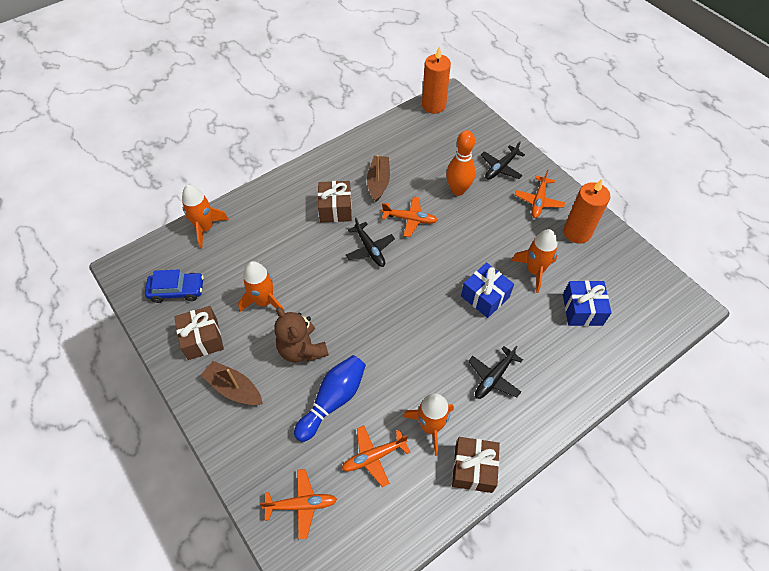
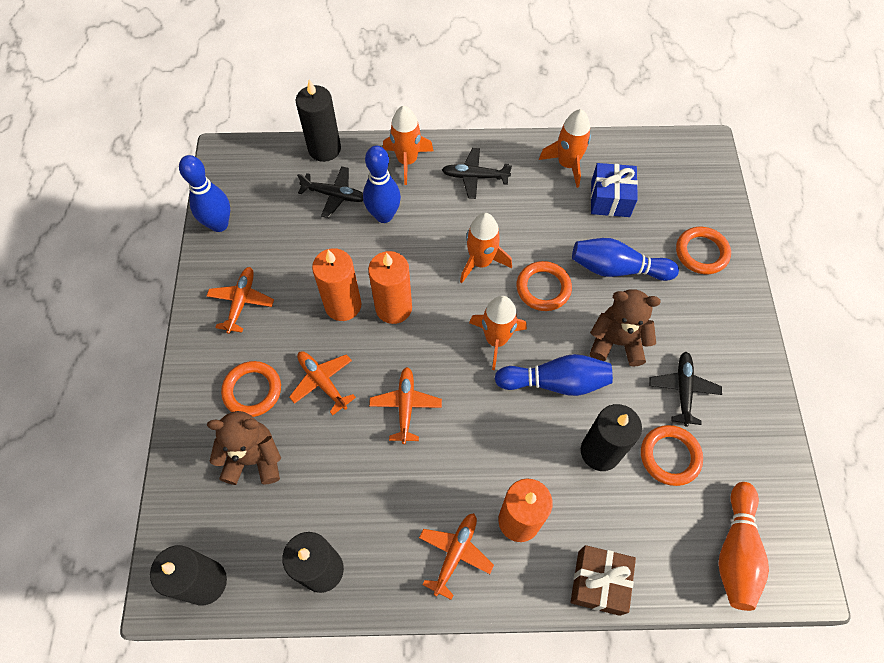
black candle: 0 -> 4
blue bowling pin: 1 -> 4
blue car: 1 -> 0
blue gift: 2 -> 1
brown boat: 2 -> 0
brown gift: 3 -> 1
brown teddy bear: 1 -> 2
orange candle: 2 -> 3
orange ring: 0 -> 4

